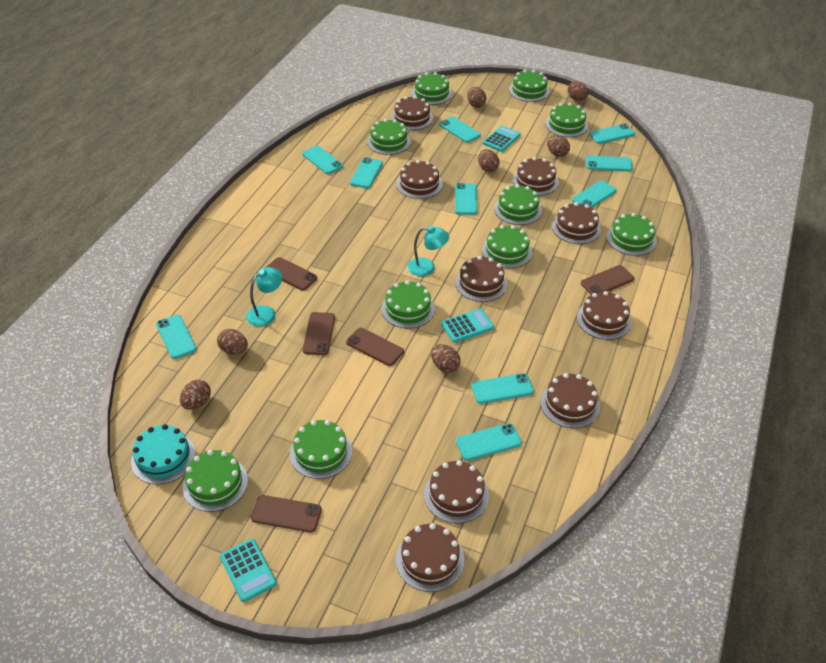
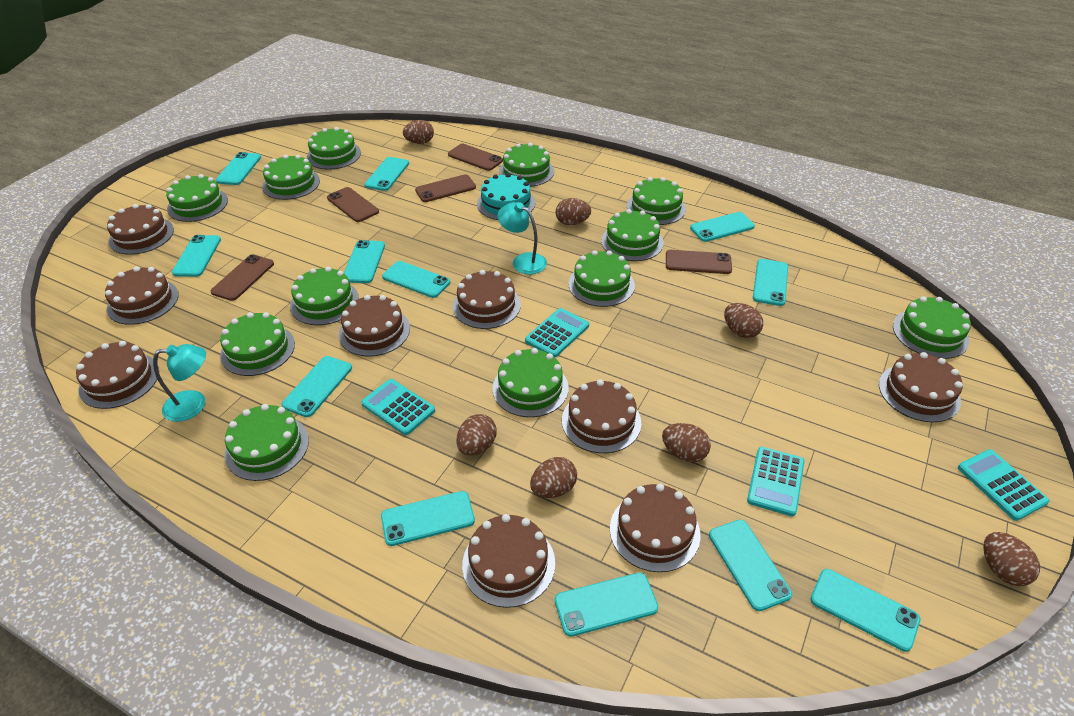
green cake: 10 -> 12
turquoise calculator: 3 -> 4
turquoise phone: 10 -> 12

